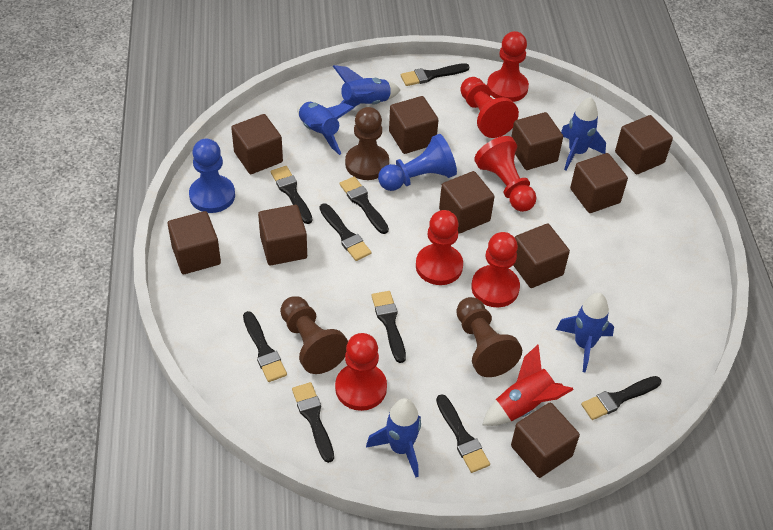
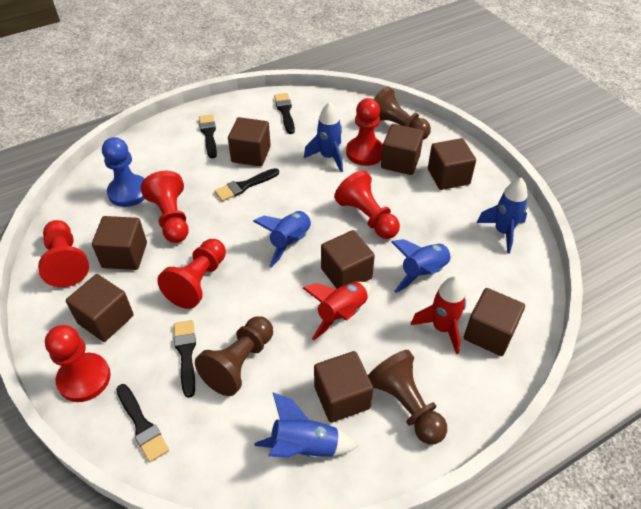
black brush: 9 -> 5
blue pawn: 2 -> 1
brown cube: 10 -> 8
red rocket: 1 -> 2

